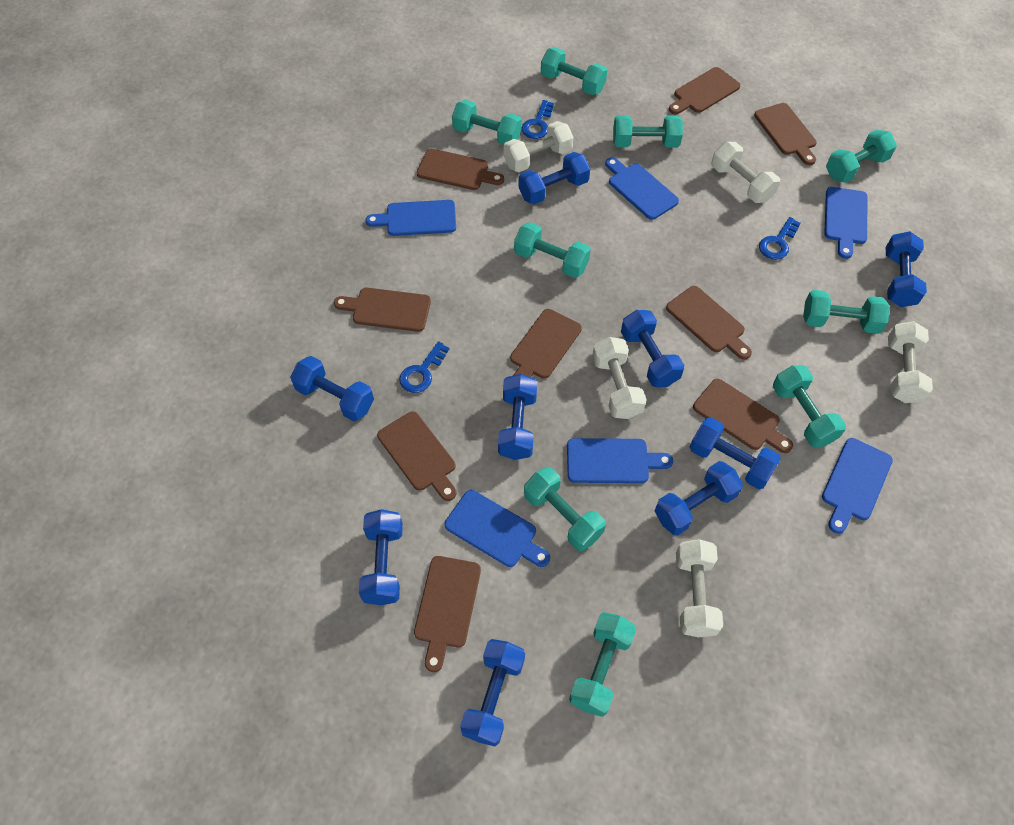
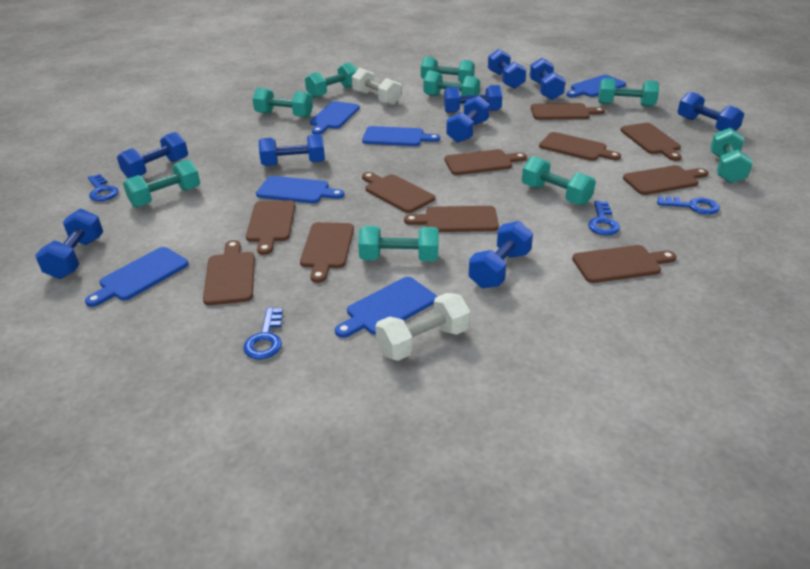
blue key: 3 -> 4
brown cutting board: 9 -> 11
white dumbbell: 5 -> 2

